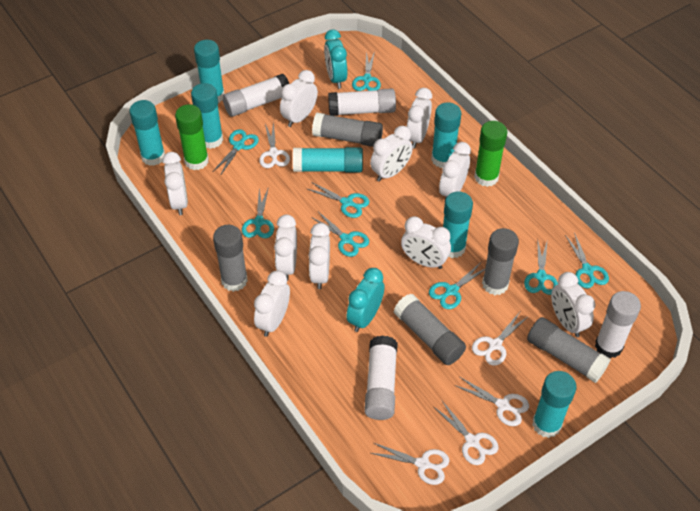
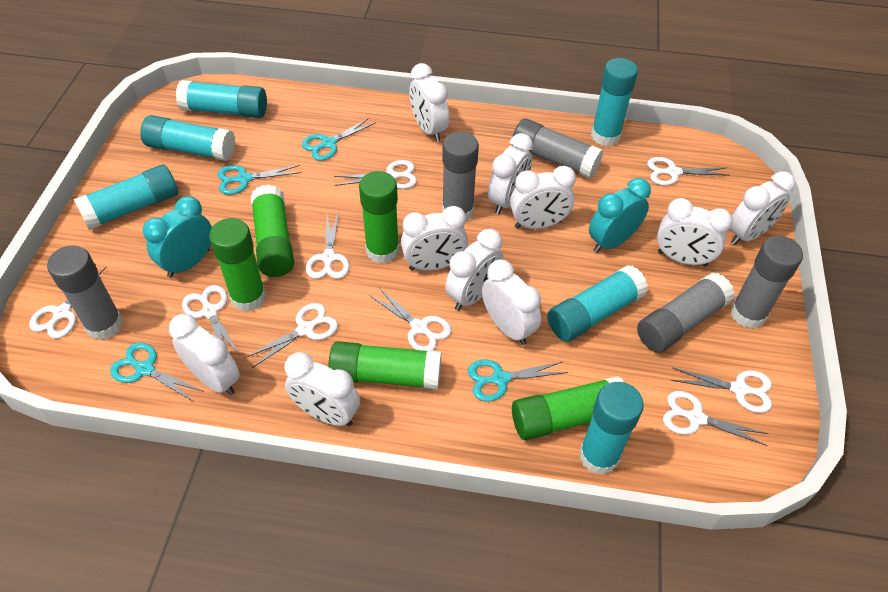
green glue stick: 2 -> 5
turquoise glue stick: 7 -> 6
turquoise scissors: 8 -> 4
white glue stick: 4 -> 0
white scissors: 5 -> 9

